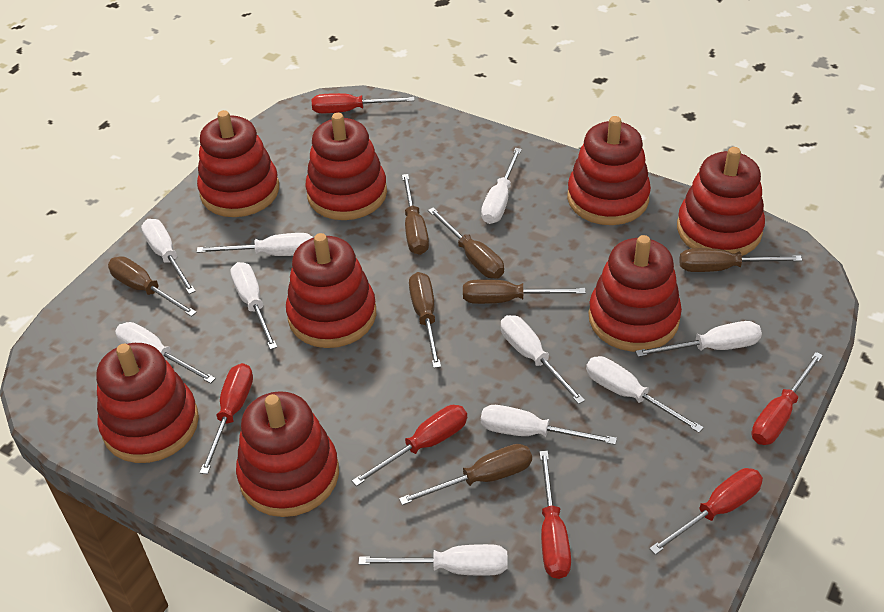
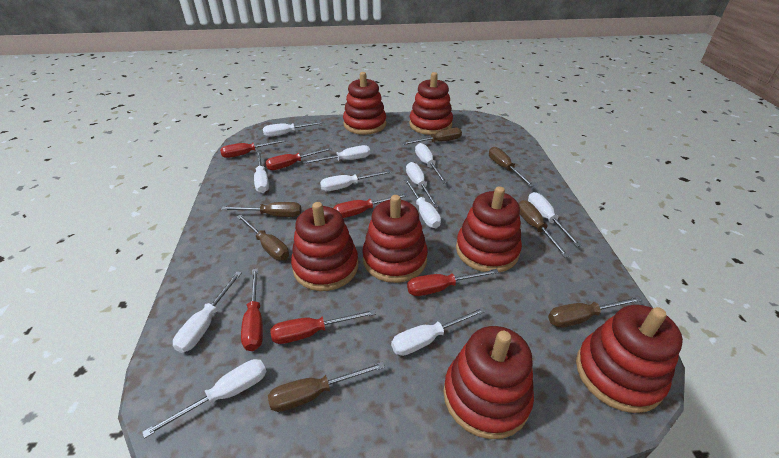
red stacking toy: 8 -> 7
white screwdriver: 10 -> 11

